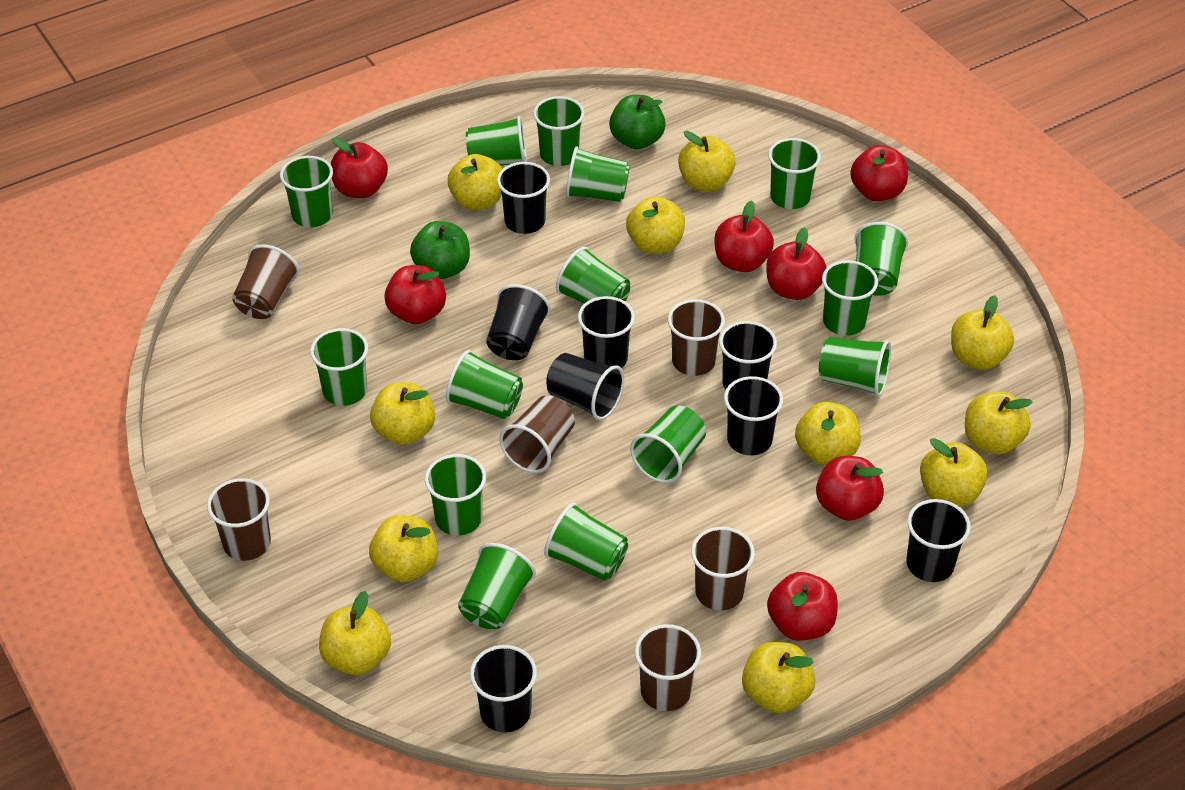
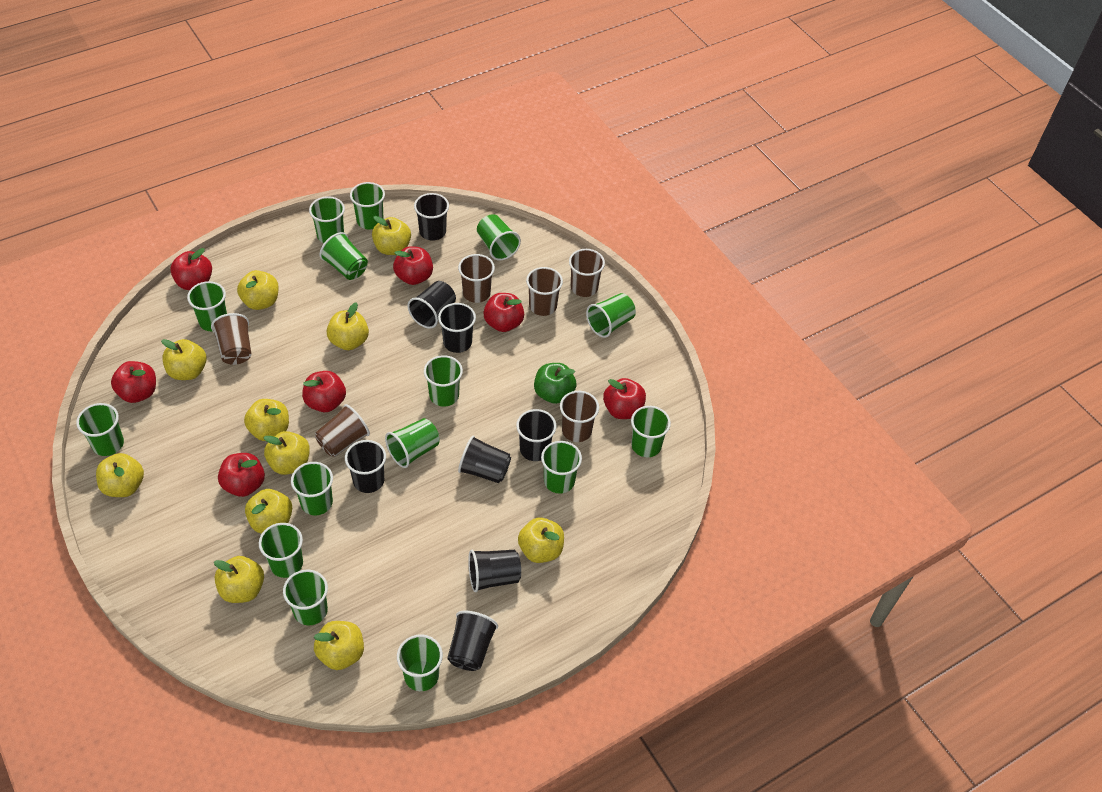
green apple: 2 -> 1

